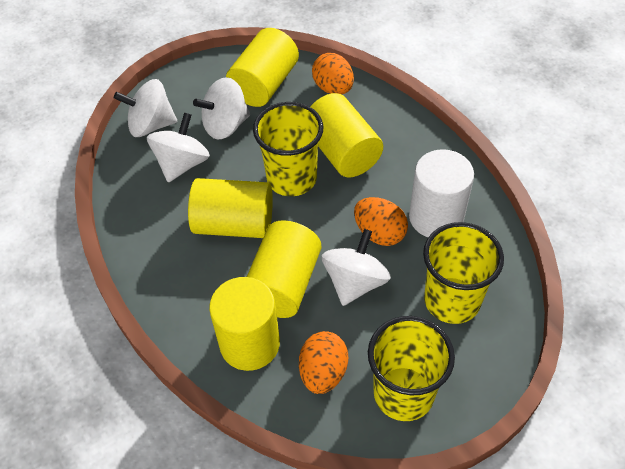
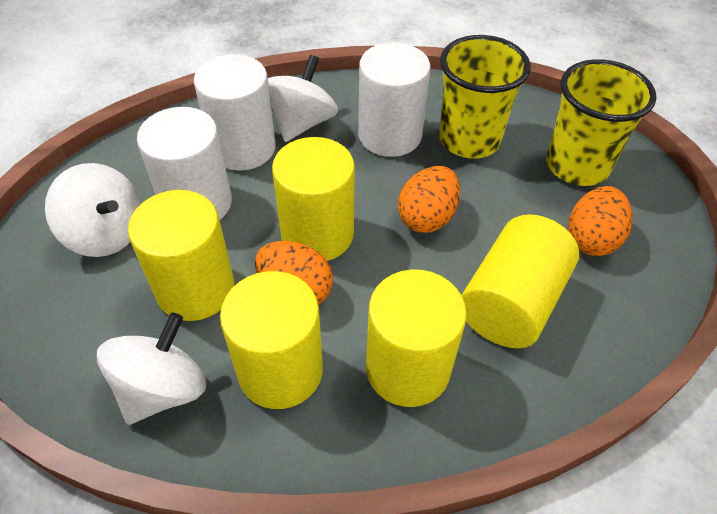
white cylinder: 1 -> 3
white spinning top: 4 -> 3
yellow cup: 3 -> 2

